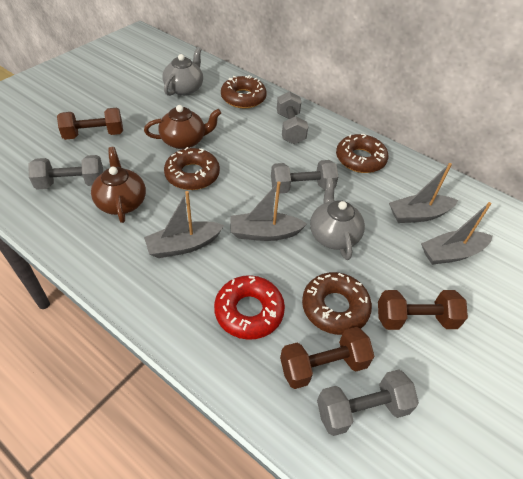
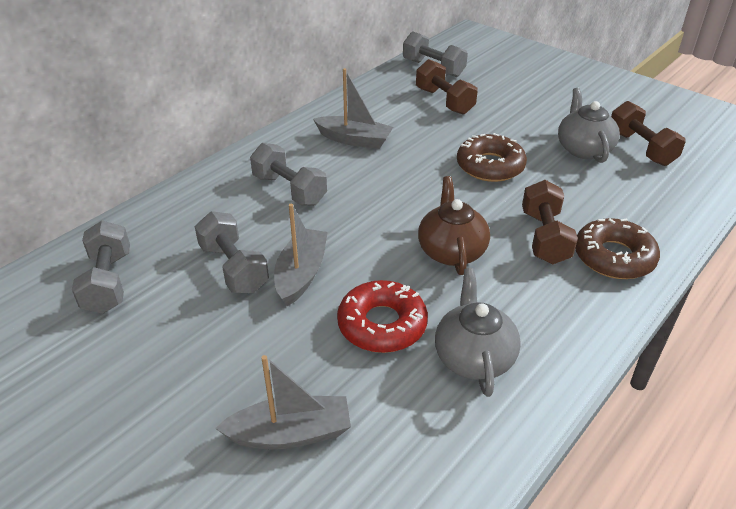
brown donut: 4 -> 2
brown teapot: 2 -> 1
grey boat: 4 -> 3

